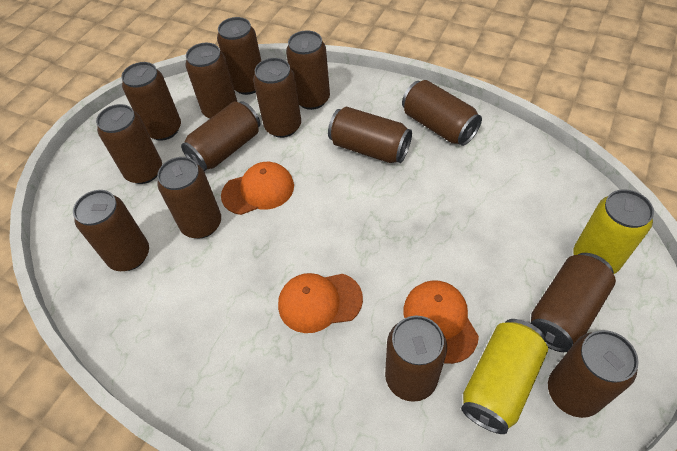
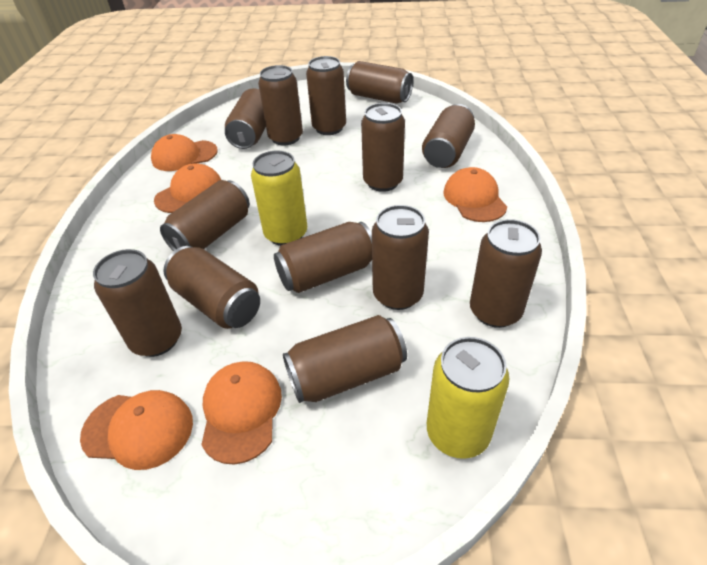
brown can: 14 -> 13
orange cap: 3 -> 5

